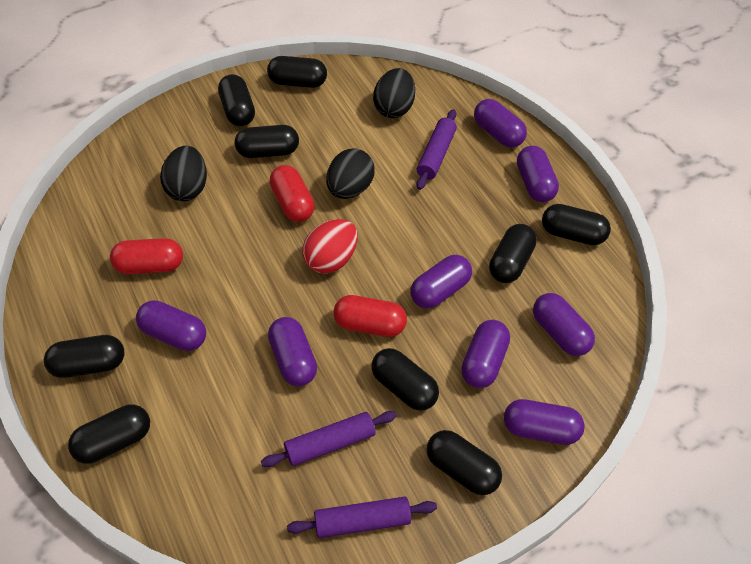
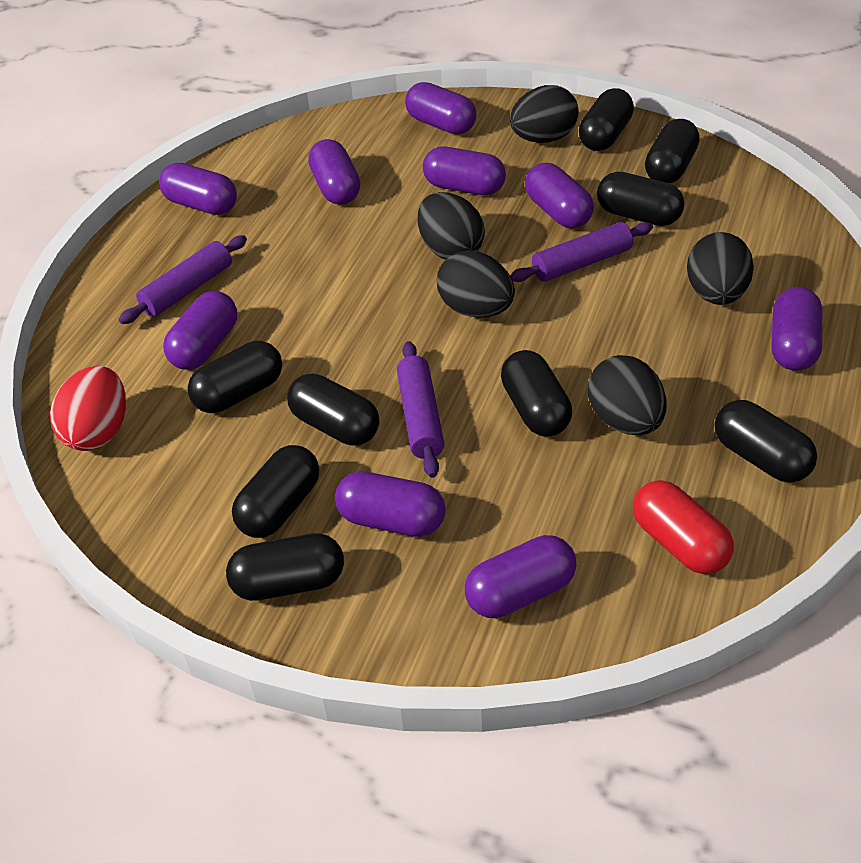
black egg: 3 -> 5
purple capsule: 8 -> 9
red capsule: 3 -> 1

